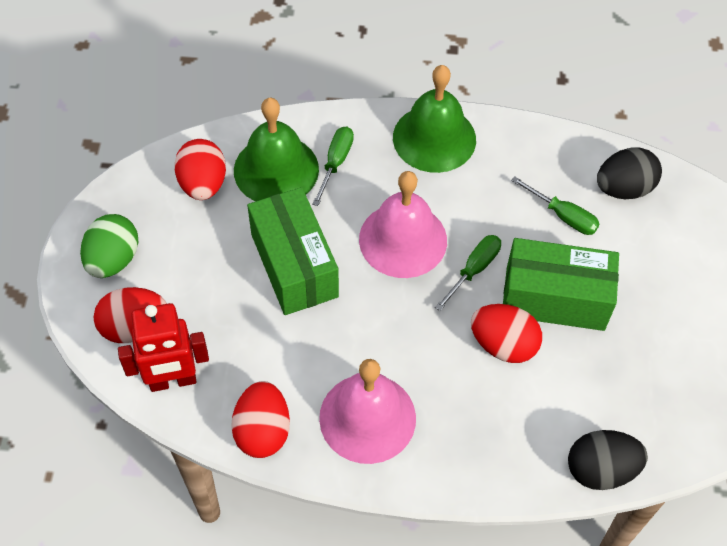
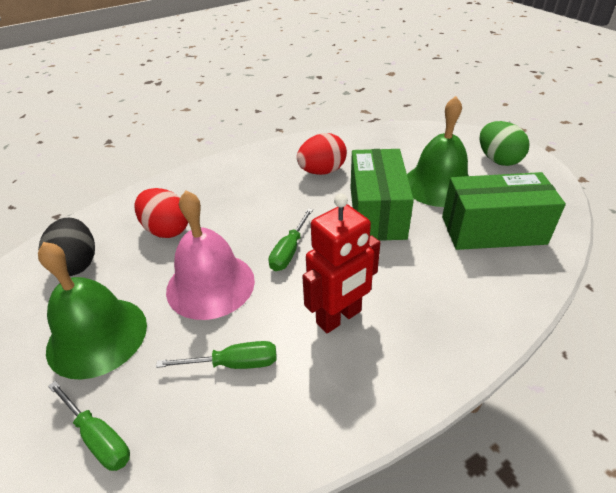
black egg: 2 -> 1
pink bell: 2 -> 1
red egg: 4 -> 2

